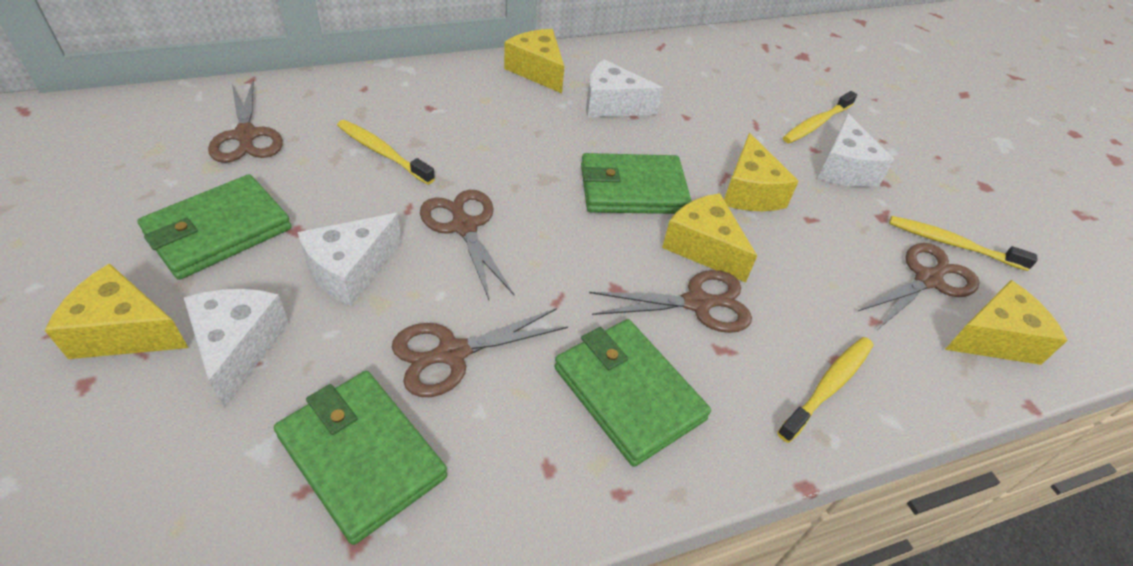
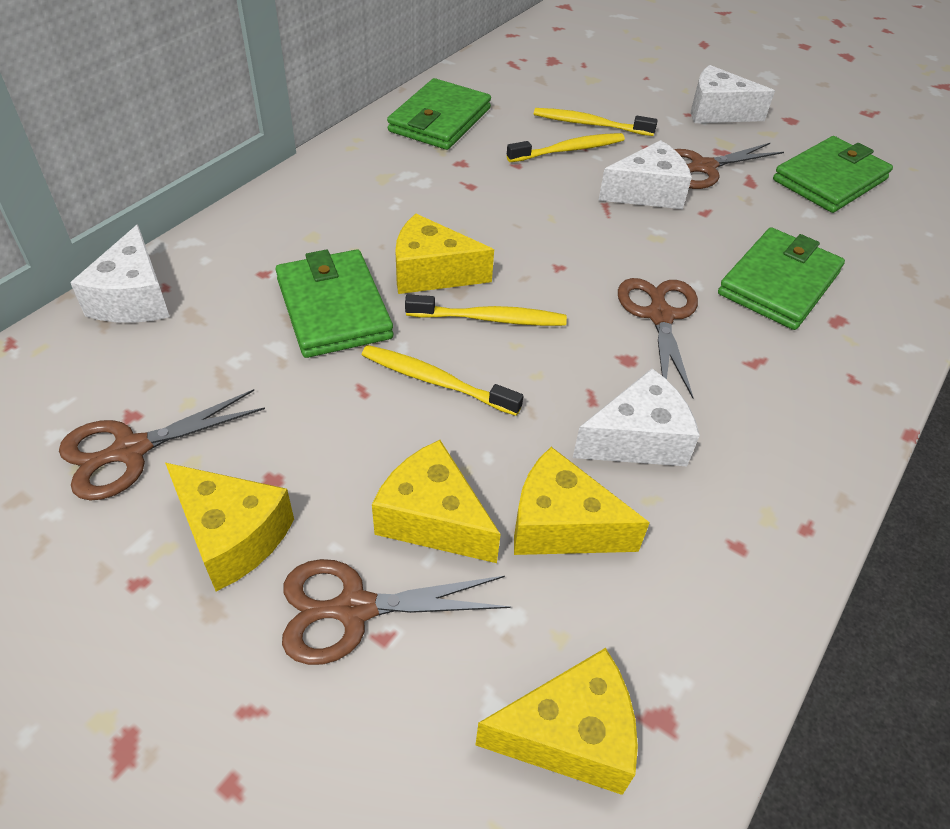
brown scissors: 5 -> 4

